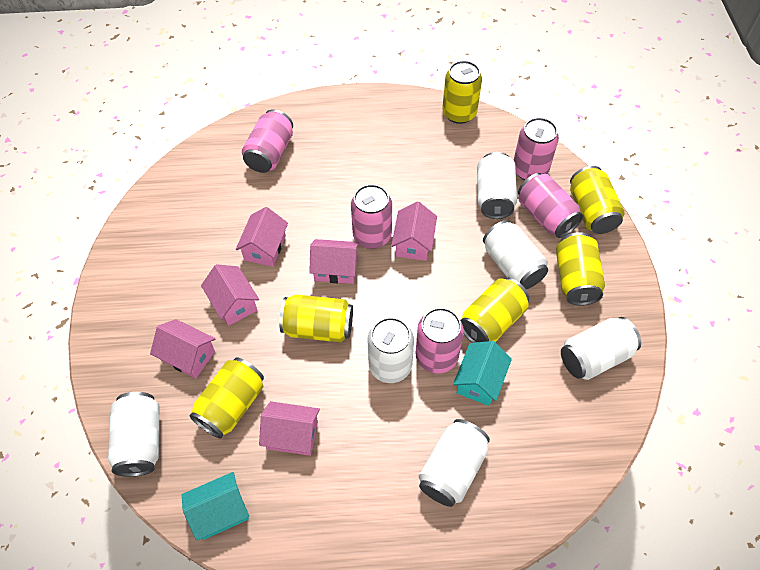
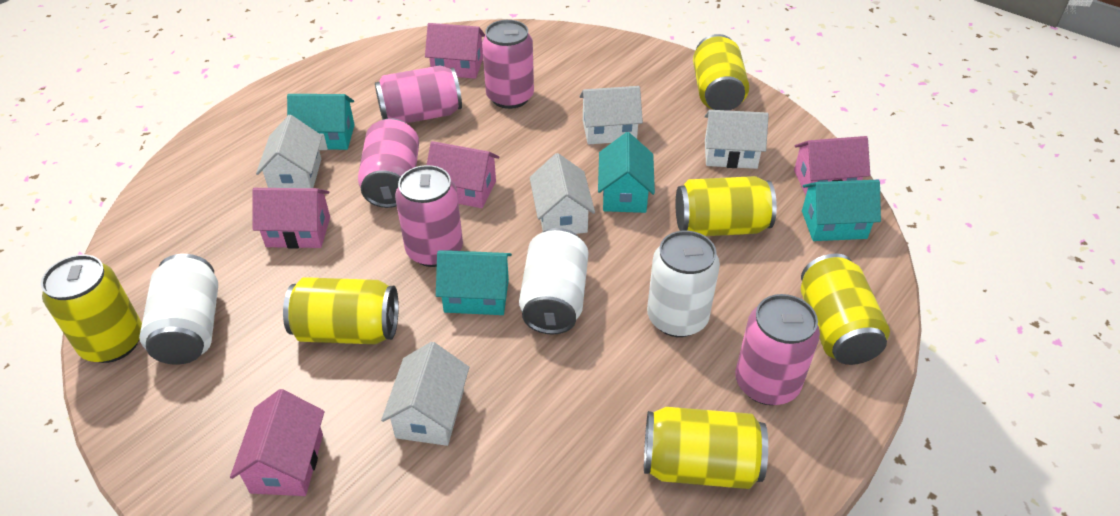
pink house: 6 -> 5
turquoise house: 2 -> 4
white can: 6 -> 3
white house: 0 -> 5

